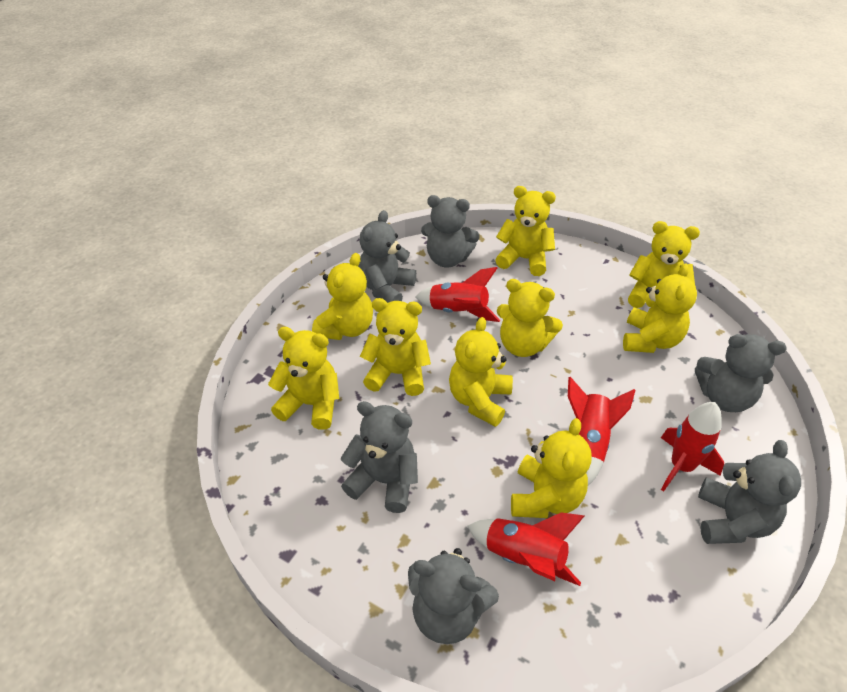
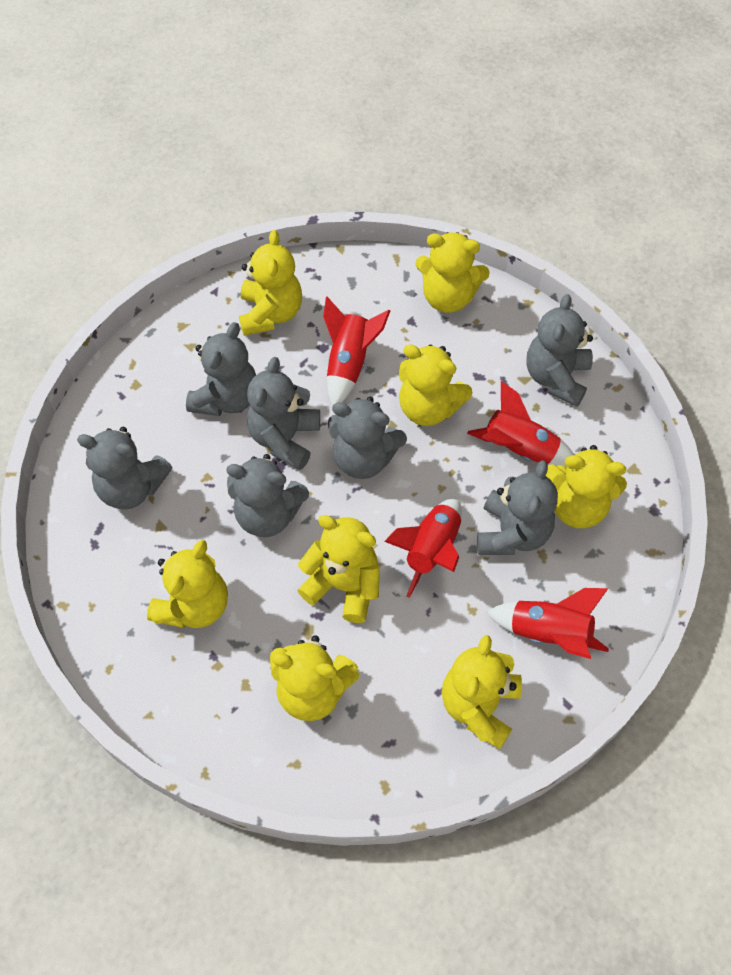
grey teddy bear: 6 -> 7
yellow teddy bear: 9 -> 8

